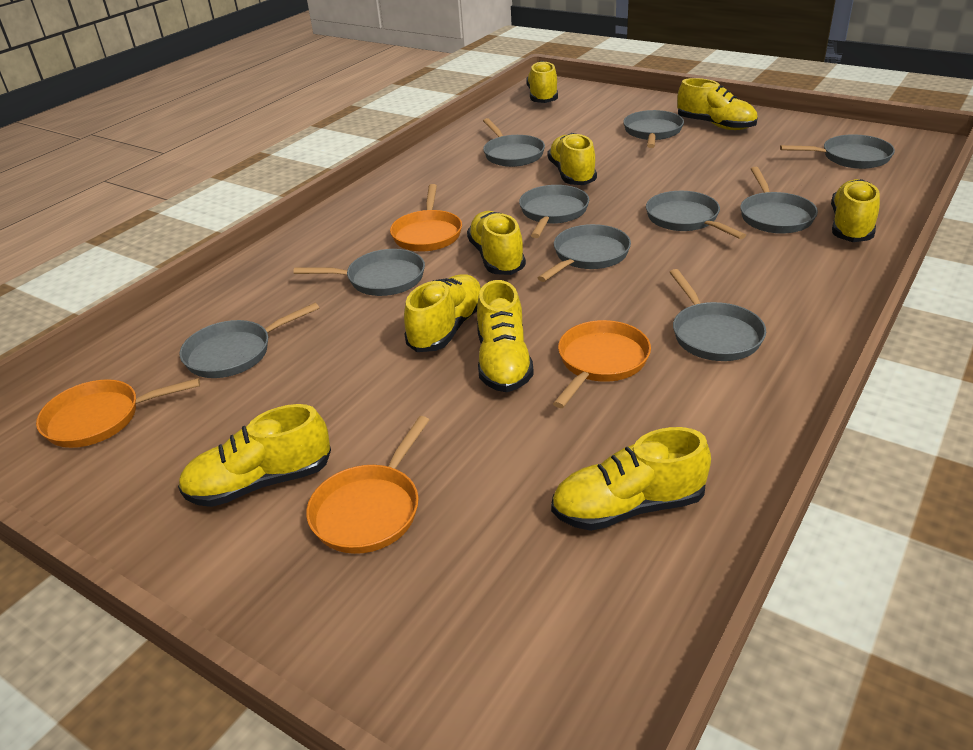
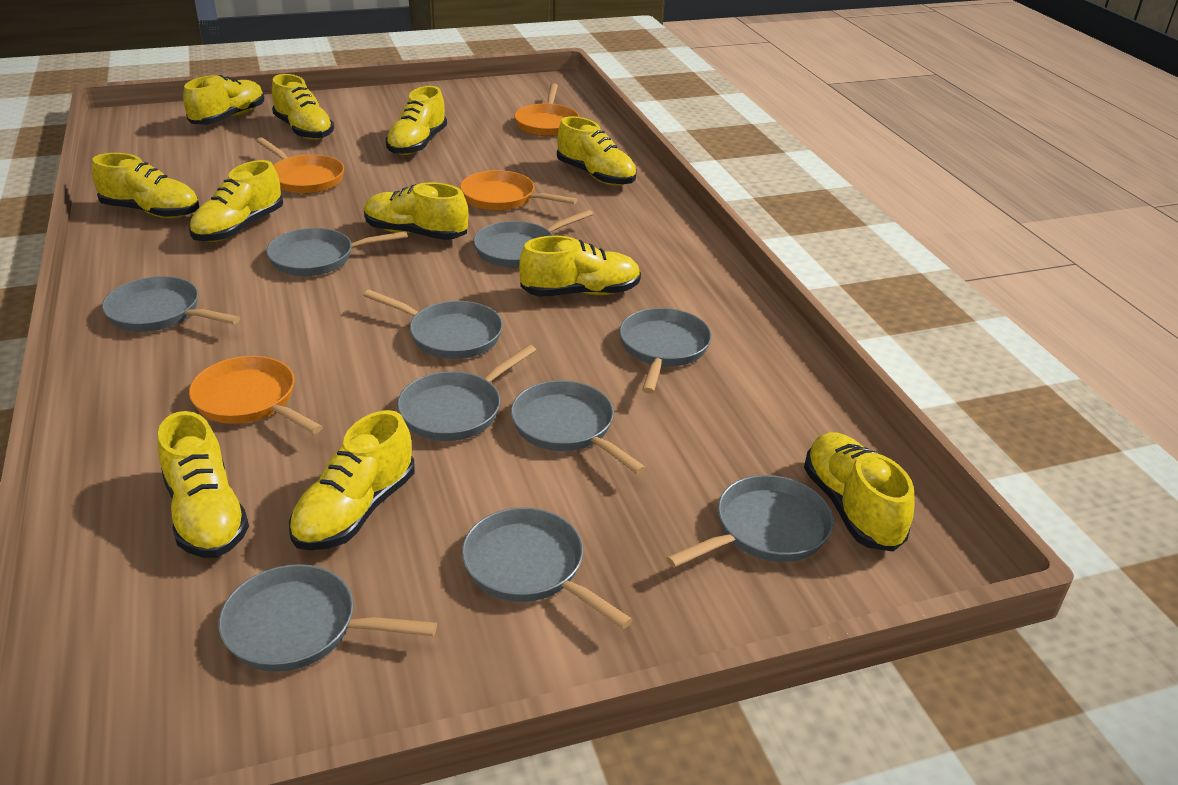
yellow shoe: 9 -> 11

